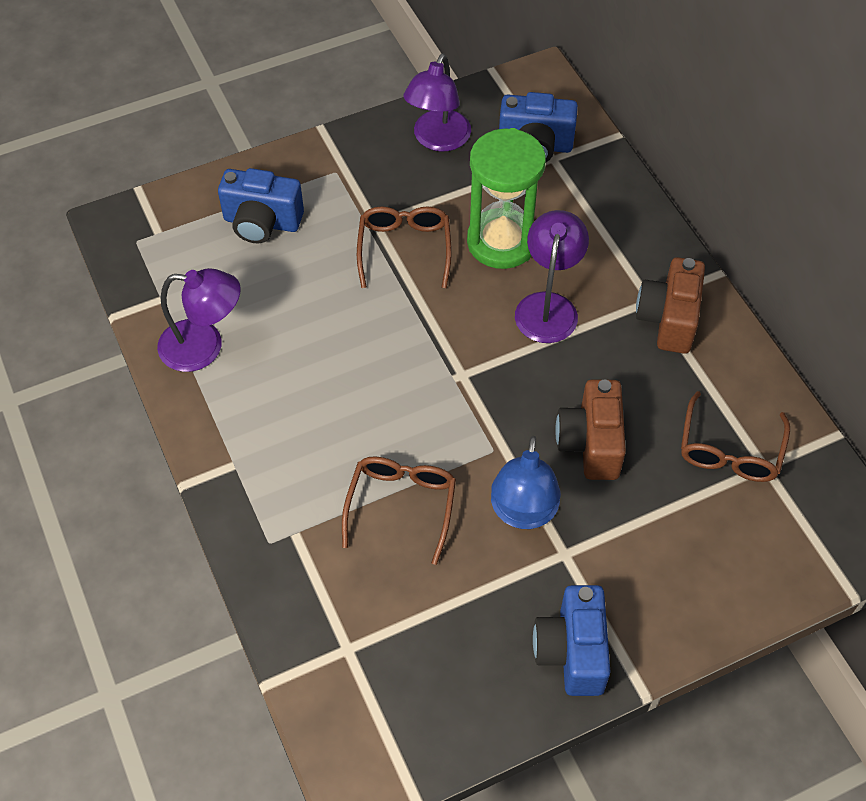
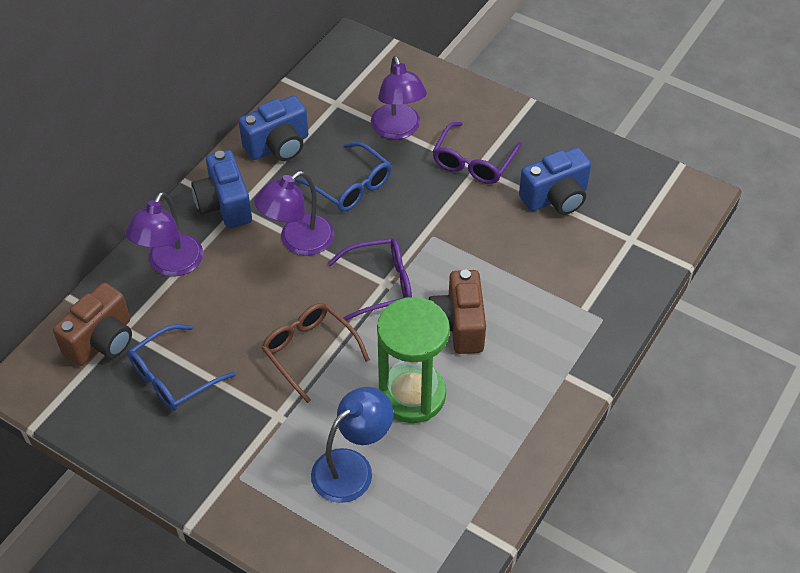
blue glasses: 0 -> 2
brown glasses: 3 -> 1
purple glasses: 0 -> 2

